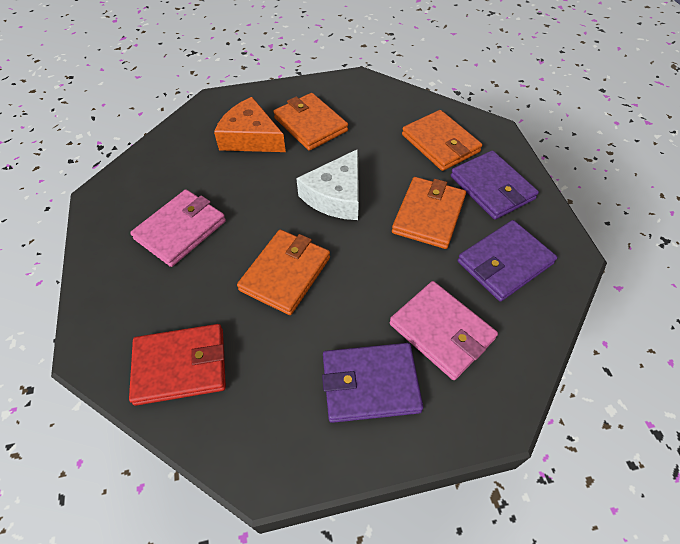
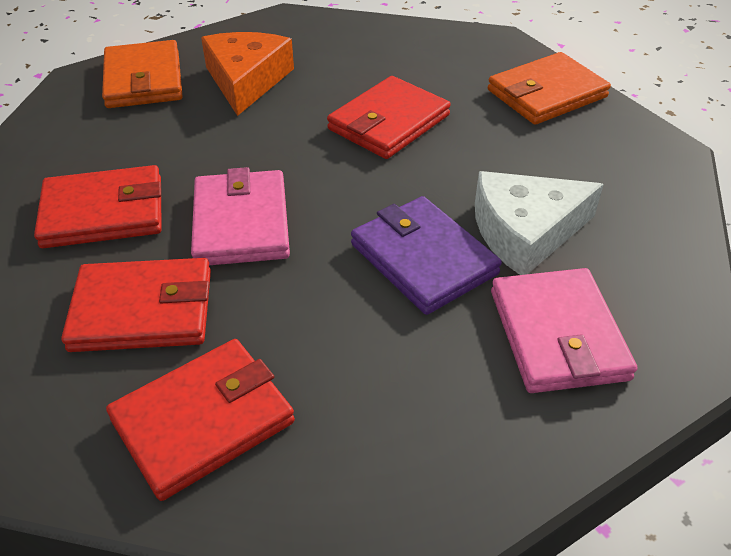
orange wallet: 4 -> 2
purple wallet: 3 -> 1
red wallet: 1 -> 4

